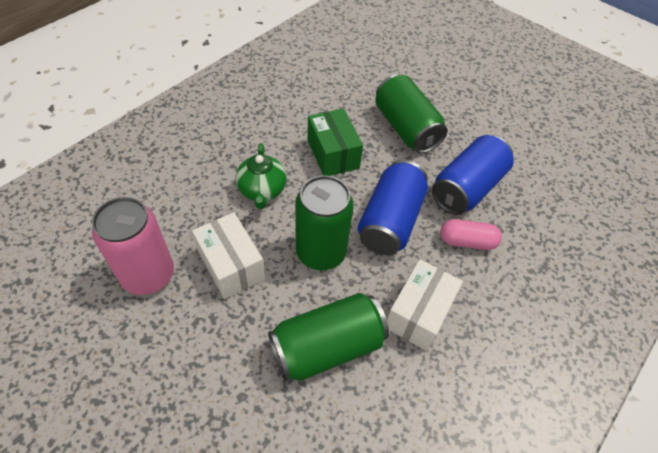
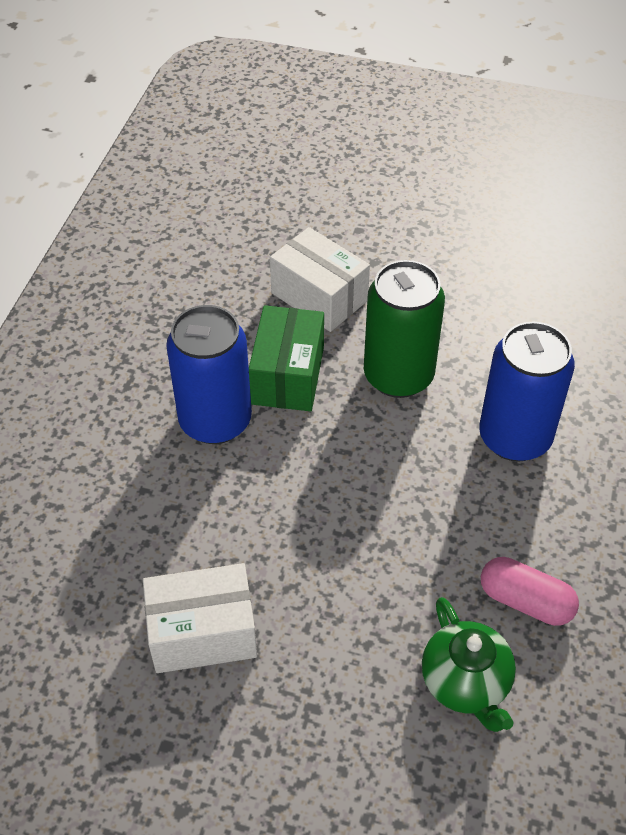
green can: 3 -> 1
pink can: 1 -> 0

